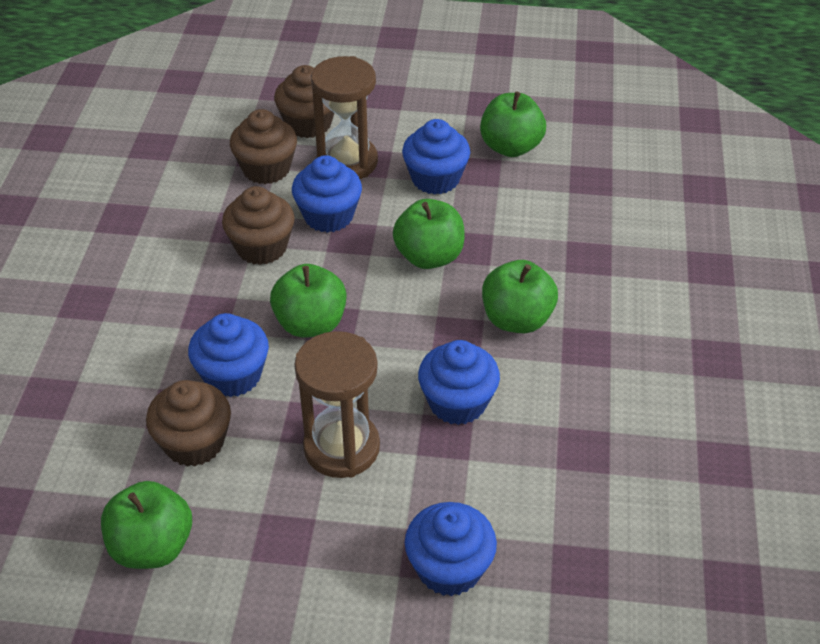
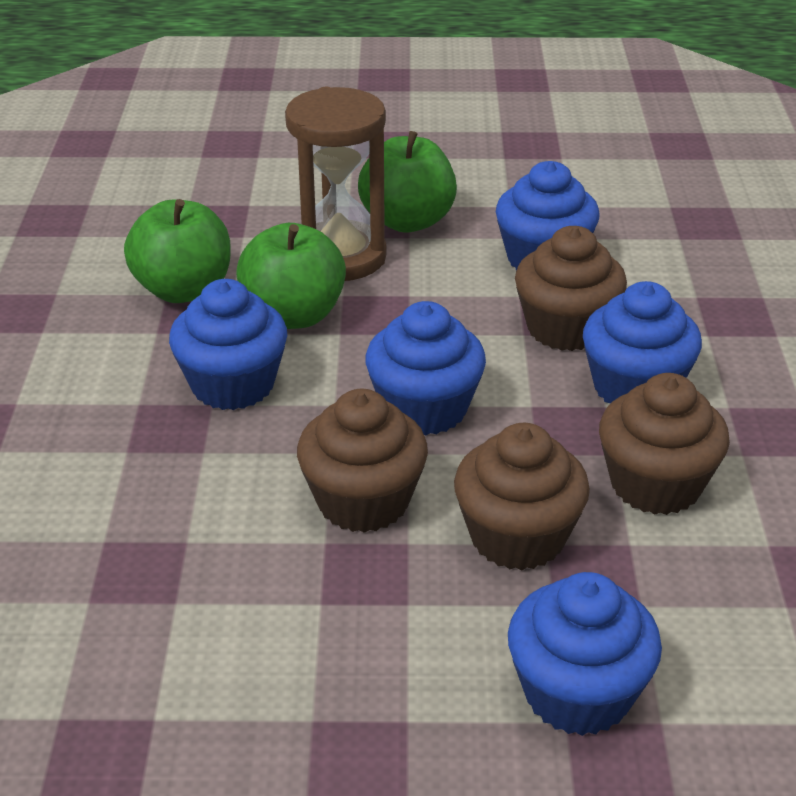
brown hourglass: 2 -> 1
green apple: 5 -> 3

